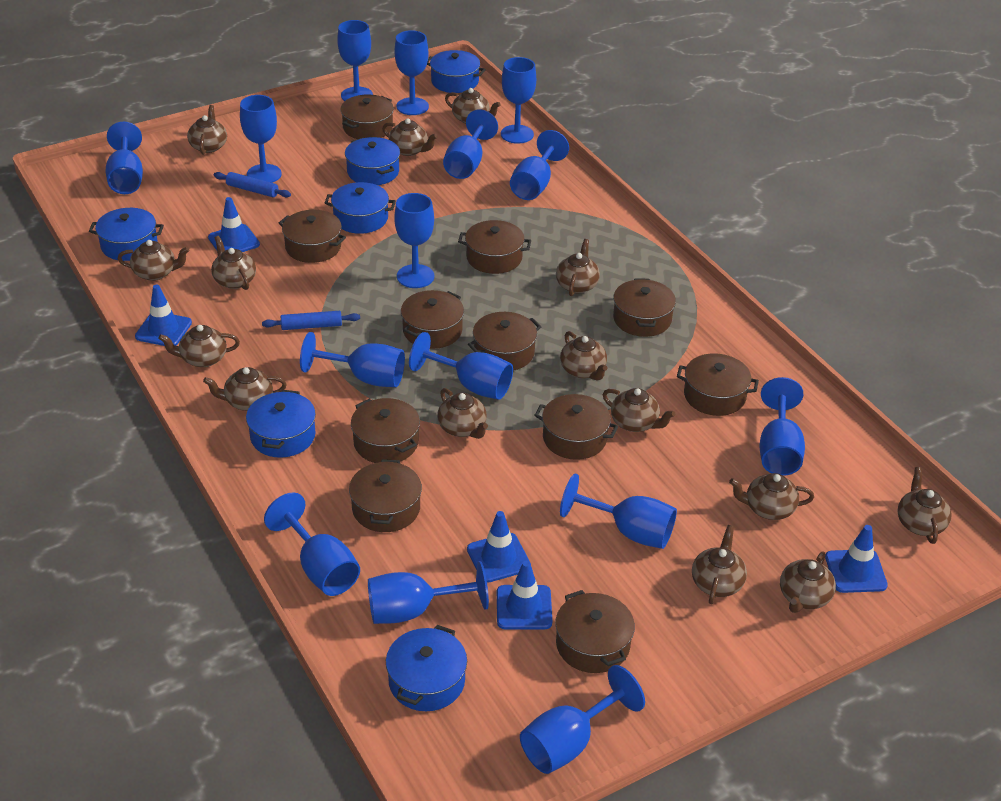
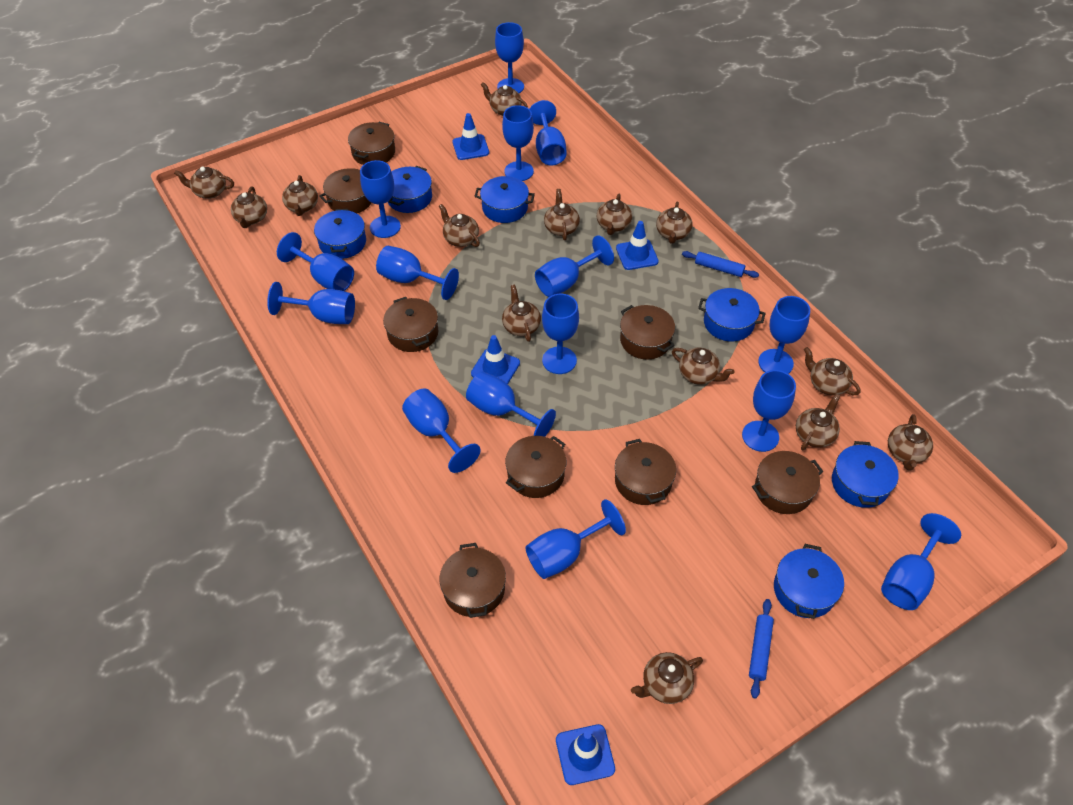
blue traffic cone: 5 -> 4
brown pot: 11 -> 8
brown teapot: 15 -> 14

